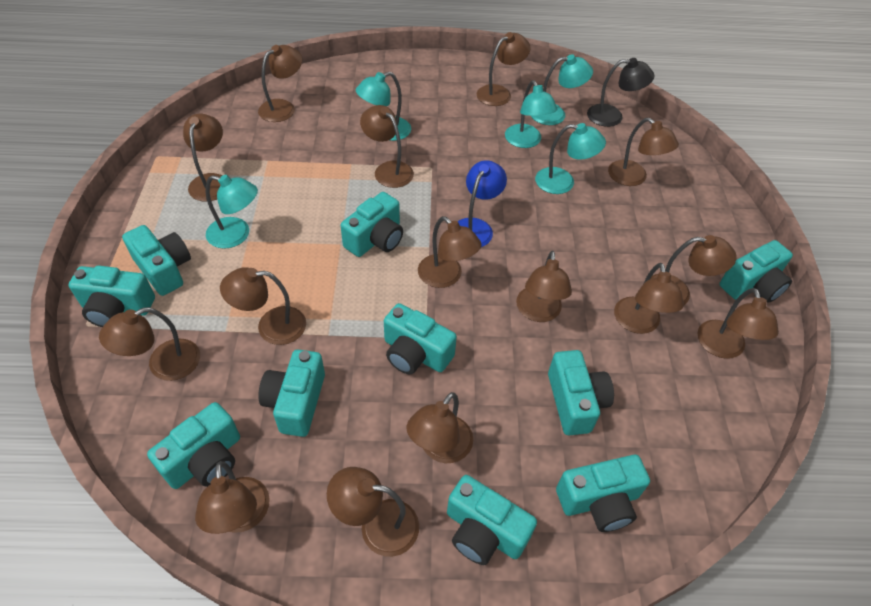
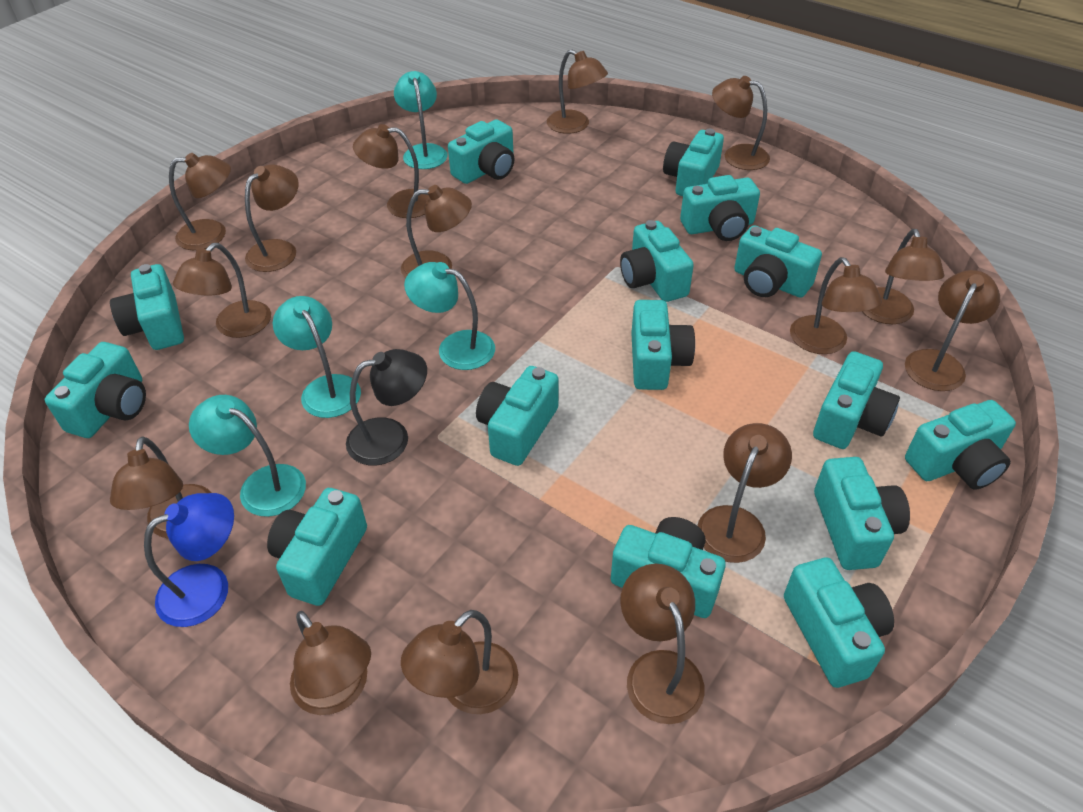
turquoise camera: 10 -> 15
turquoise lamp: 5 -> 4

